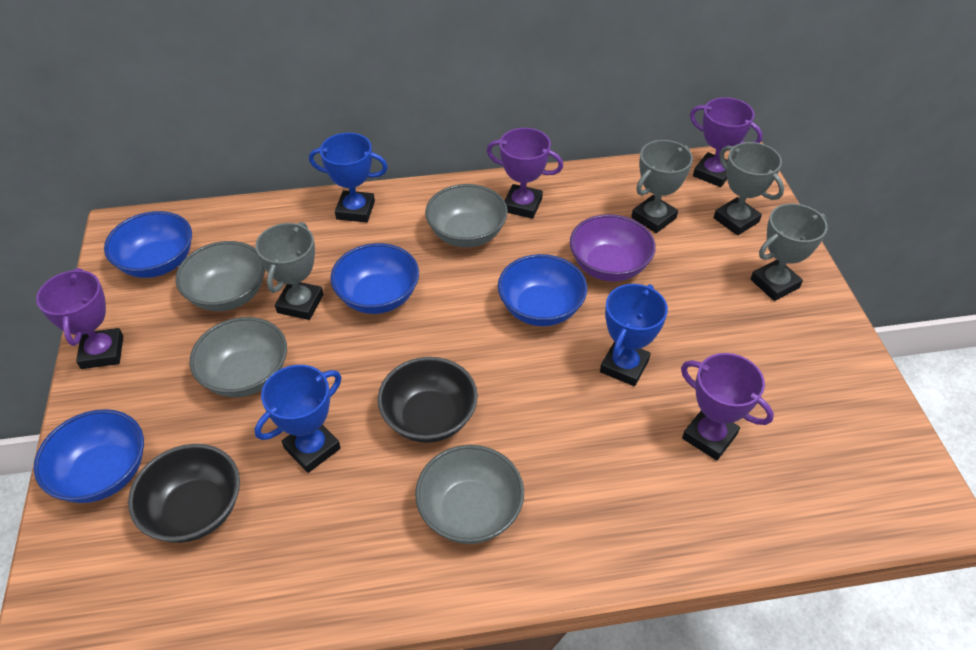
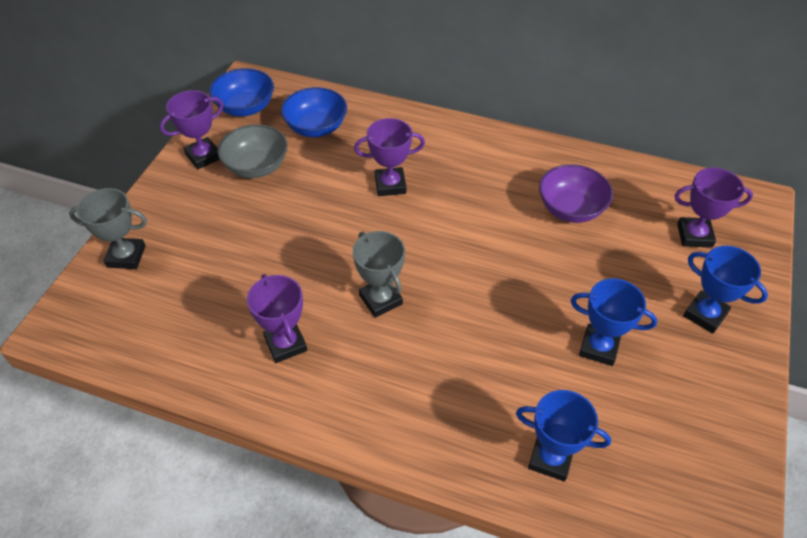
black bowl: 2 -> 0
blue bowl: 4 -> 2
grey bowl: 4 -> 1
grey trophy: 4 -> 2

